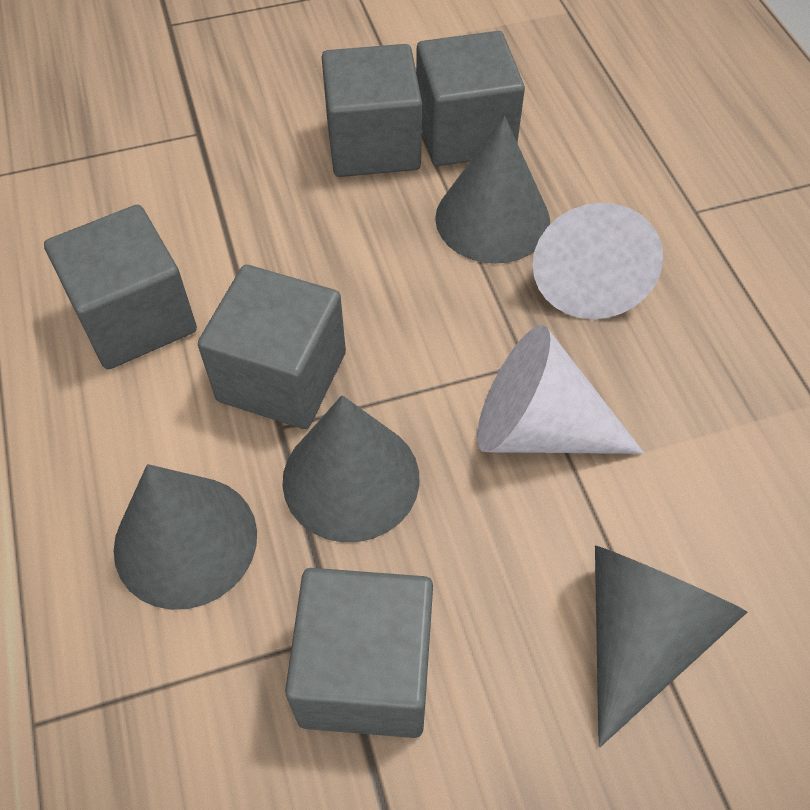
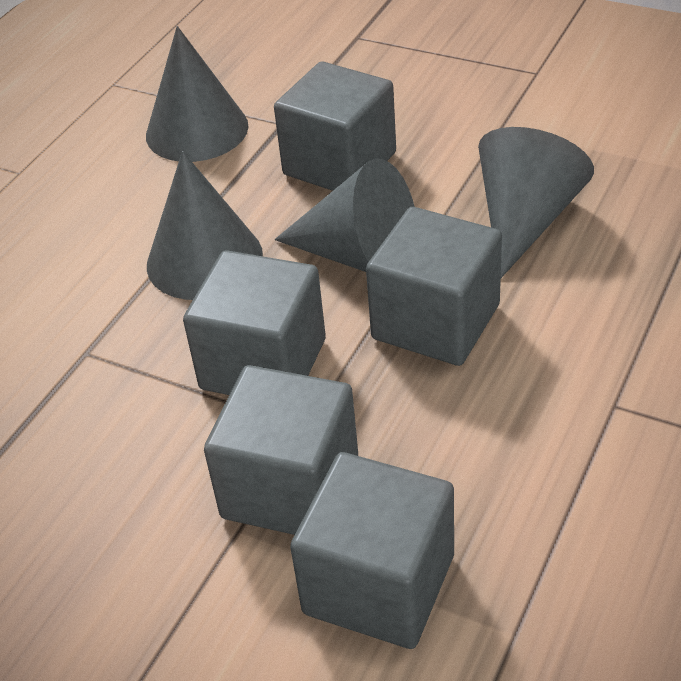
white cone: 2 -> 0

